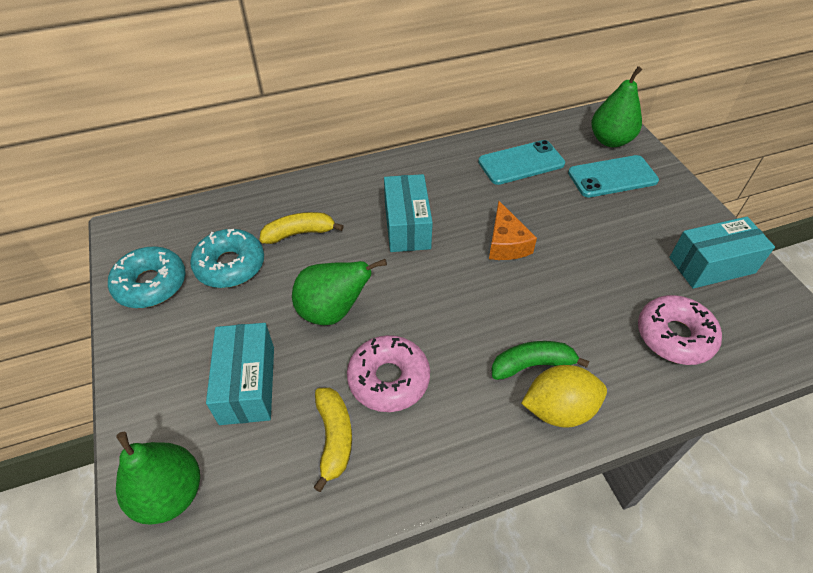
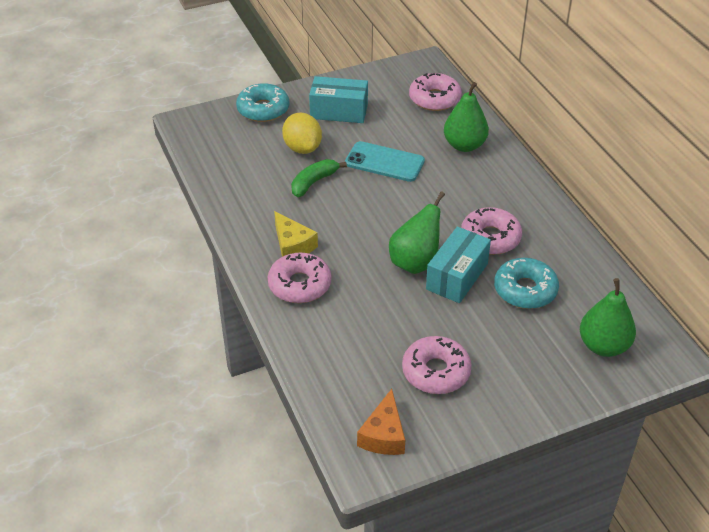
pink donut: 2 -> 4
turquoise box: 3 -> 2
turquoise phone: 2 -> 1
yellow banana: 2 -> 0
yellow cheese: 0 -> 1

